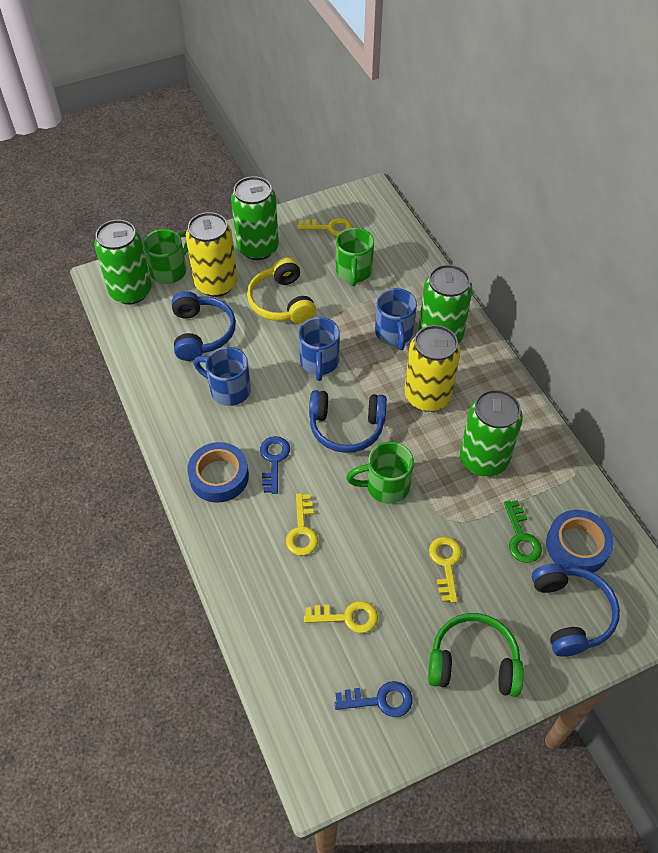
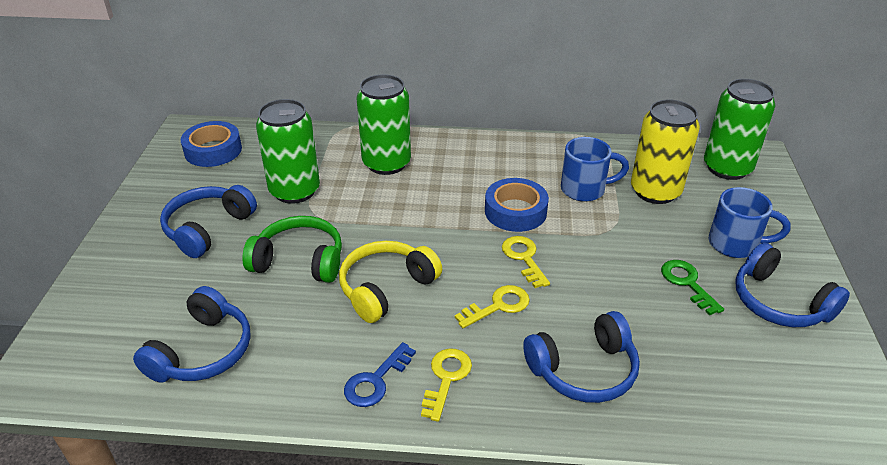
blue headphones: 3 -> 4
blue key: 2 -> 1
blue mug: 3 -> 2
green can: 4 -> 3
green mug: 3 -> 0
yellow can: 2 -> 1
yellow key: 4 -> 3

